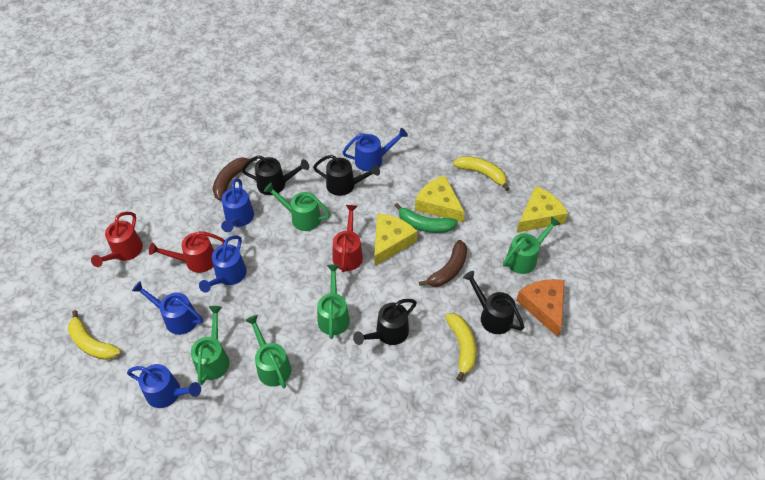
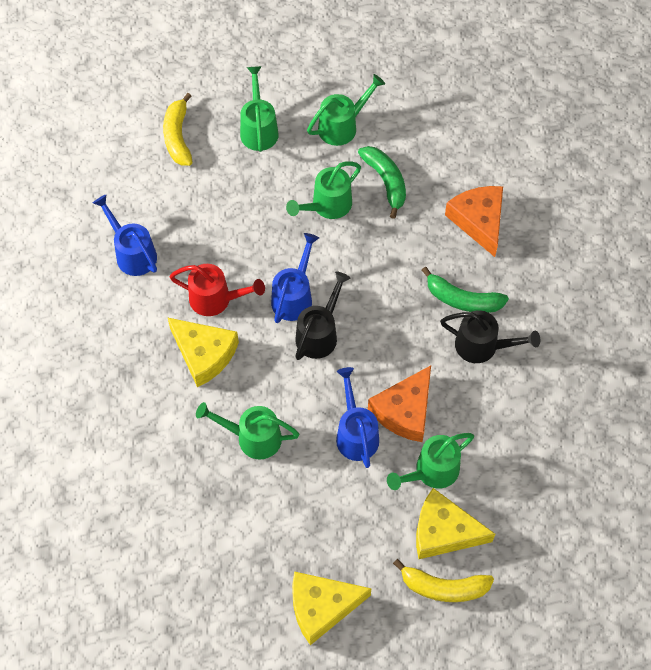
black watering can: 4 -> 2
blue watering can: 5 -> 3
brown banana: 2 -> 0
green banana: 1 -> 2
orange cheese: 1 -> 2
red watering can: 3 -> 1
yellow banana: 3 -> 2

